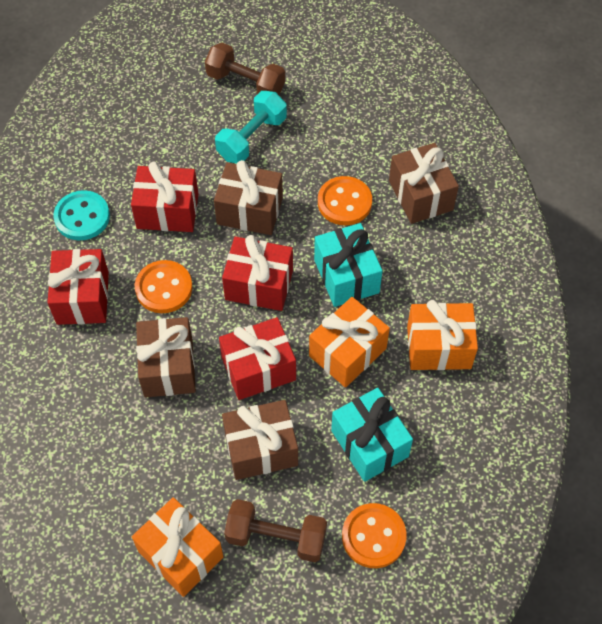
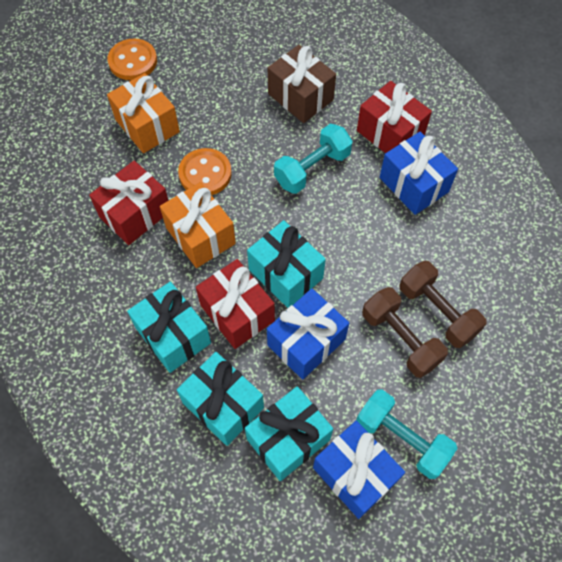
blue gift: 0 -> 3
brown gift: 4 -> 1
orange button: 3 -> 2
orange gift: 3 -> 2
red gift: 4 -> 3
turquoise button: 1 -> 0
turquoise dumbbell: 1 -> 2
turquoise gift: 2 -> 4

